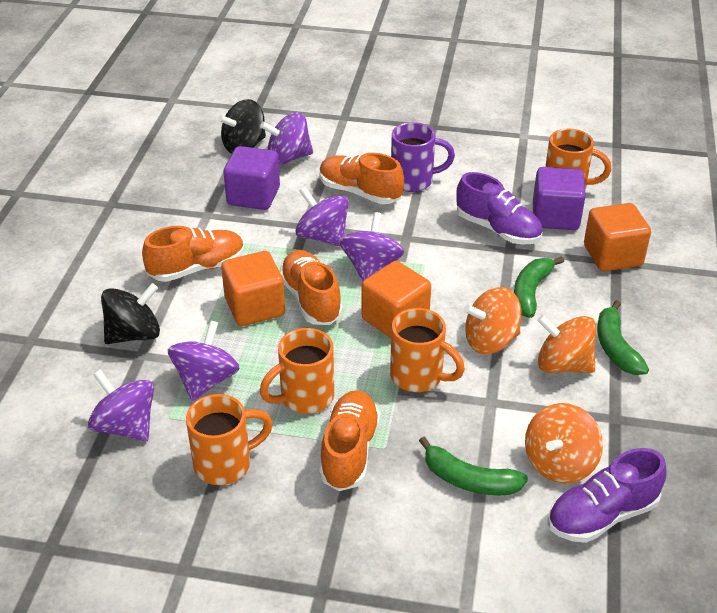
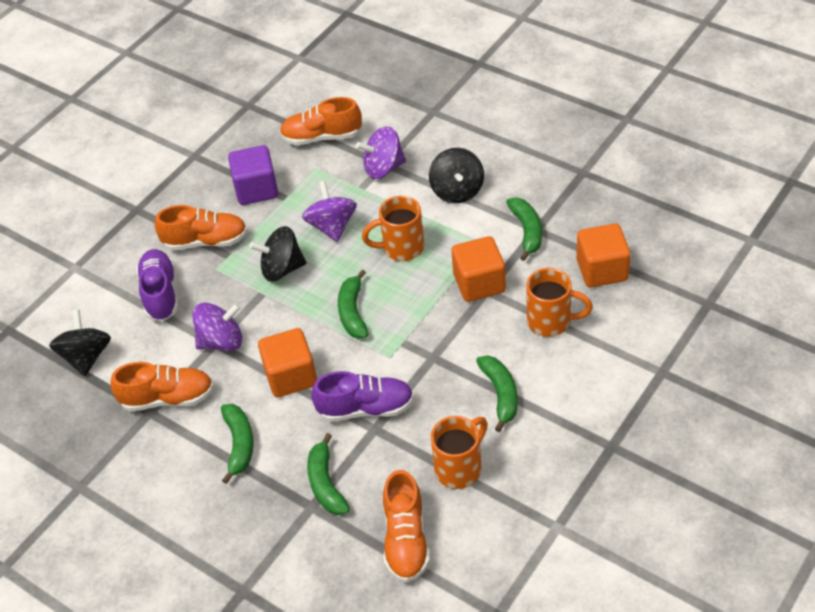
black spinning top: 2 -> 3
green banana: 3 -> 5
orange mug: 4 -> 3
orange spinning top: 3 -> 0
purple cube: 2 -> 1
purple mug: 1 -> 0
purple spinning top: 5 -> 3

